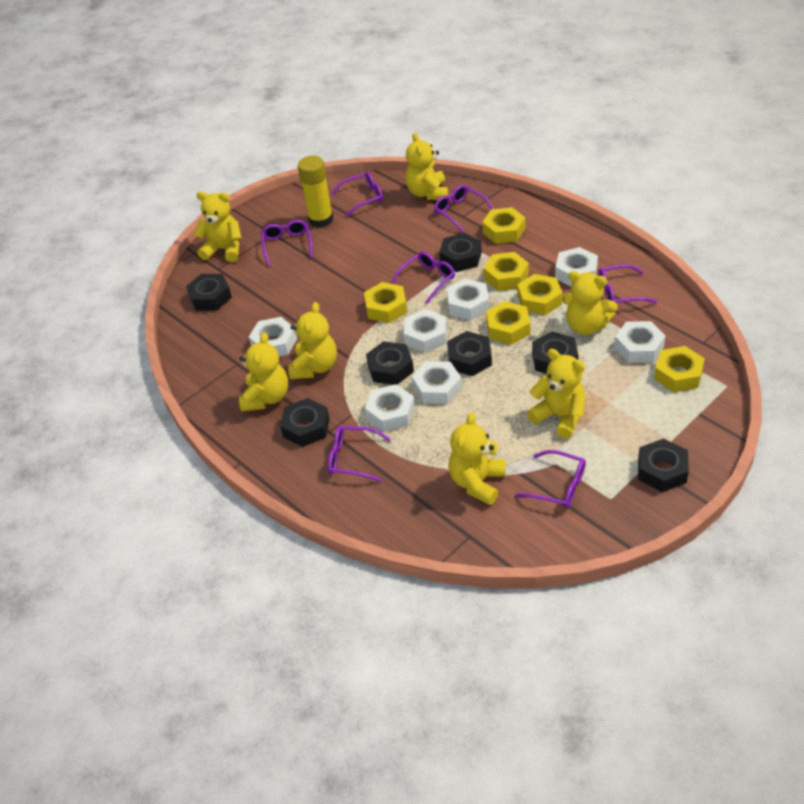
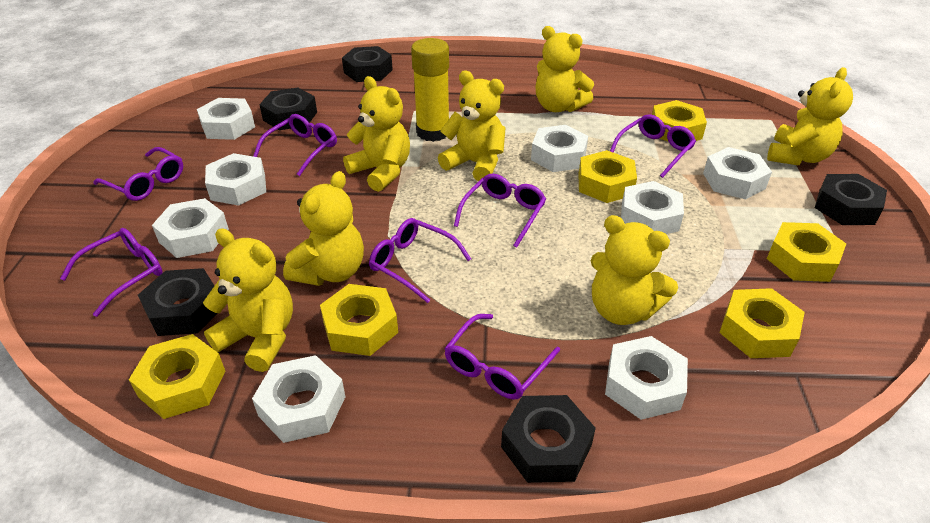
black nut: 7 -> 5
white nut: 7 -> 8

